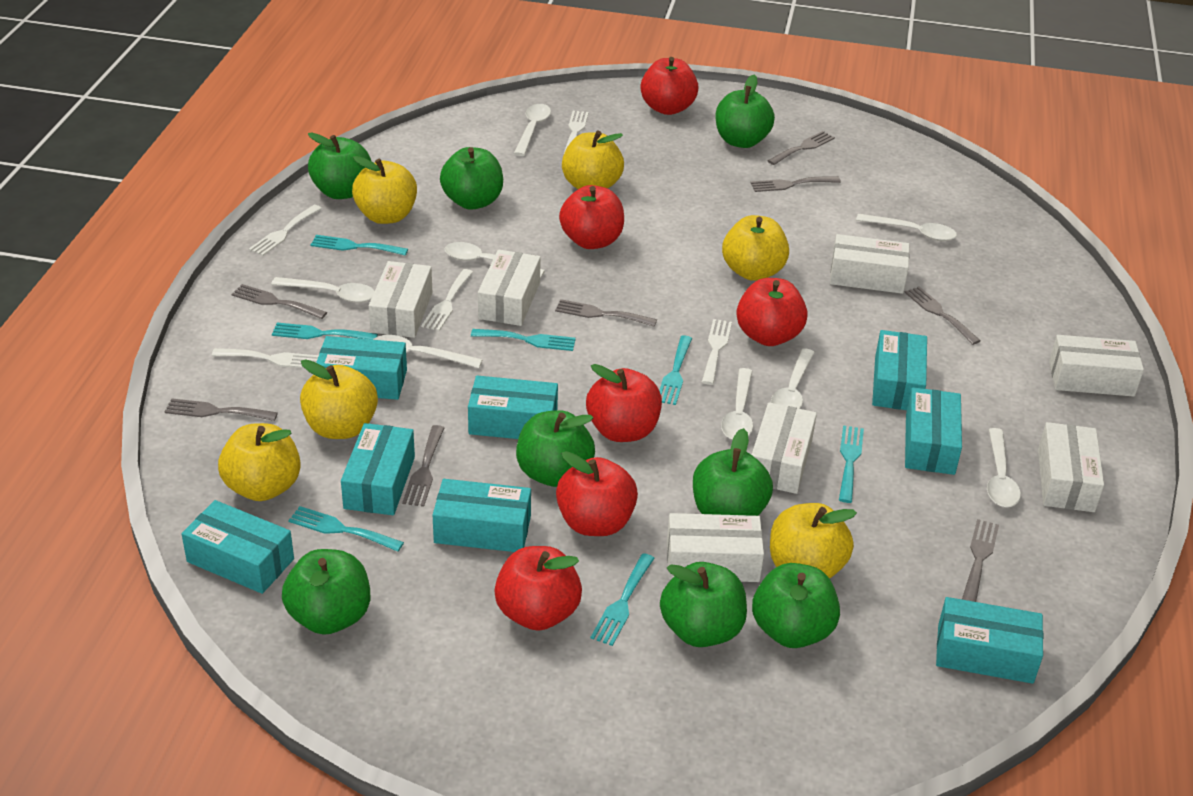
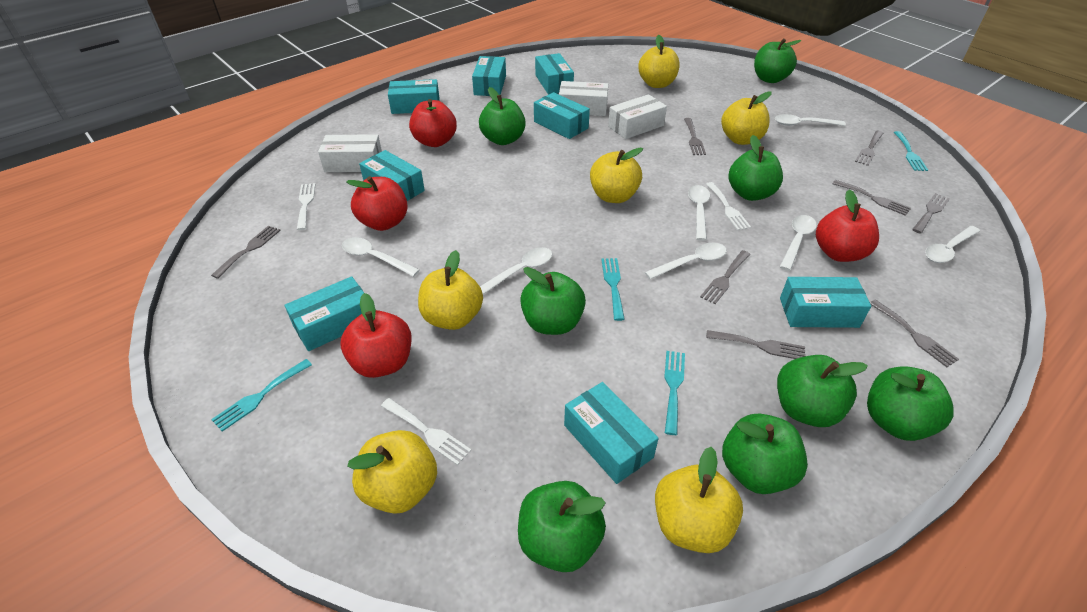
red apple: 6 -> 4
turquoise fork: 7 -> 4
white box: 7 -> 3
white fork: 5 -> 3
white spoon: 8 -> 7

